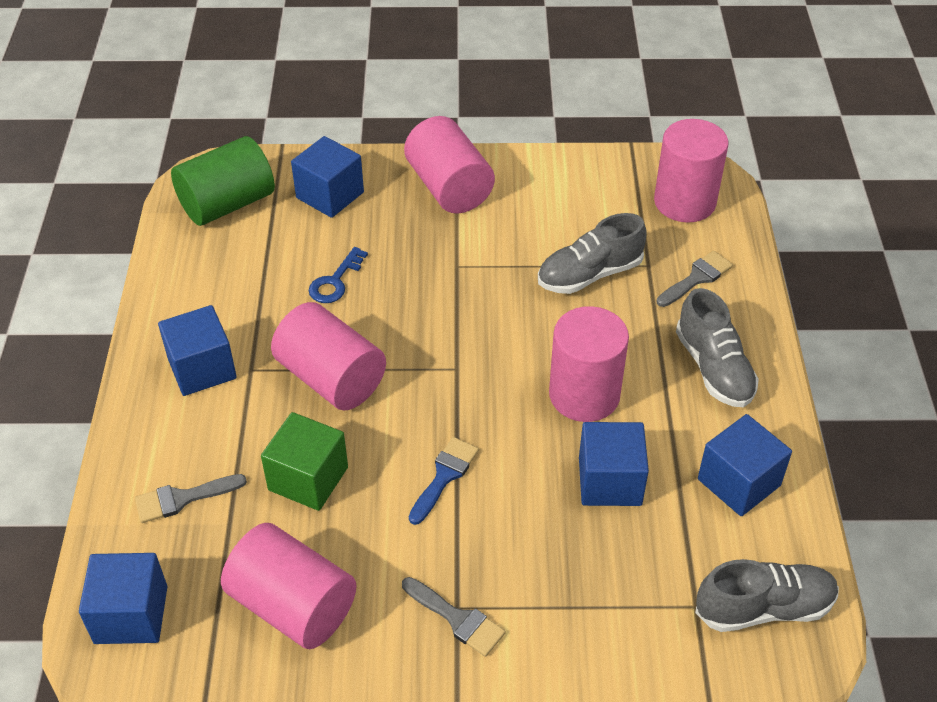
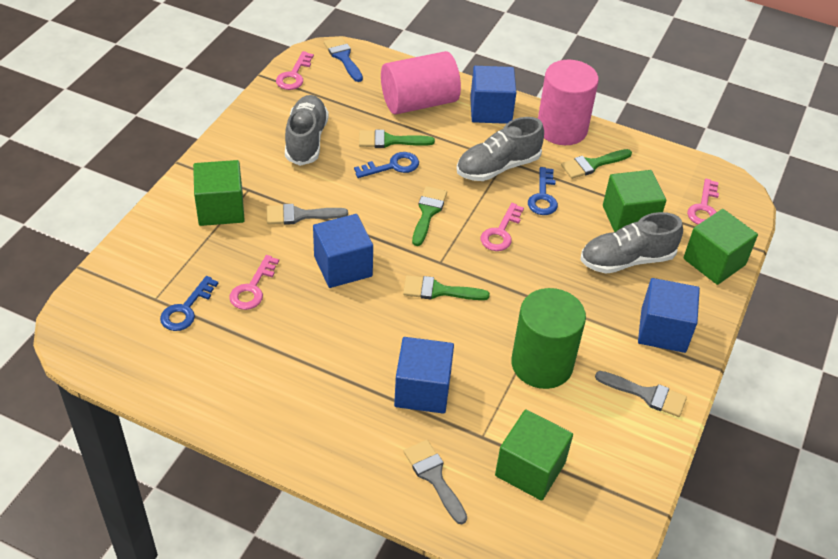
blue cube: 5 -> 4
blue key: 1 -> 3
green brush: 0 -> 4
green cube: 1 -> 4
pink cylinder: 5 -> 2
pink key: 0 -> 4

